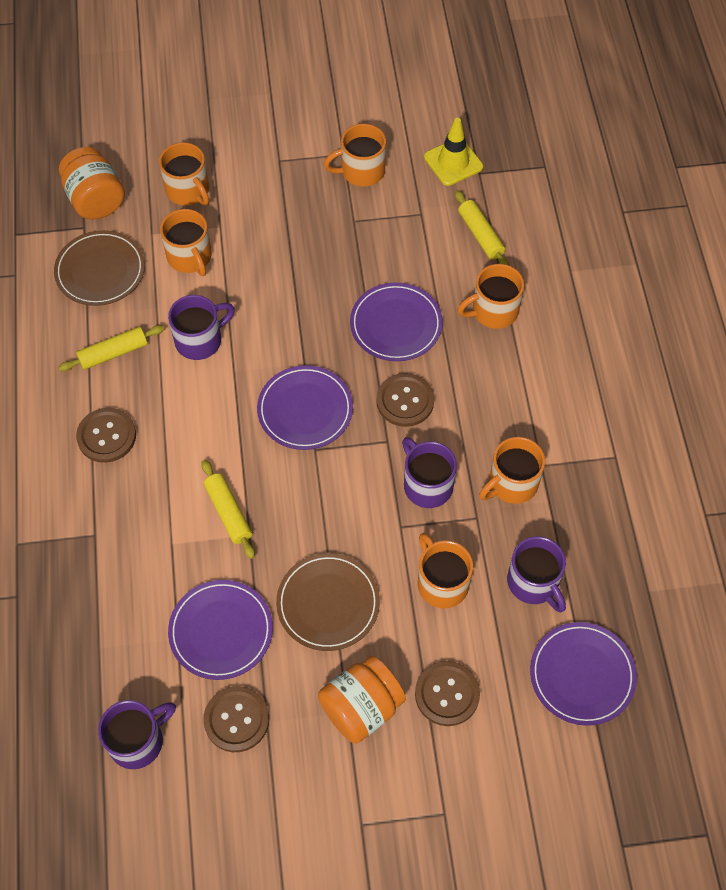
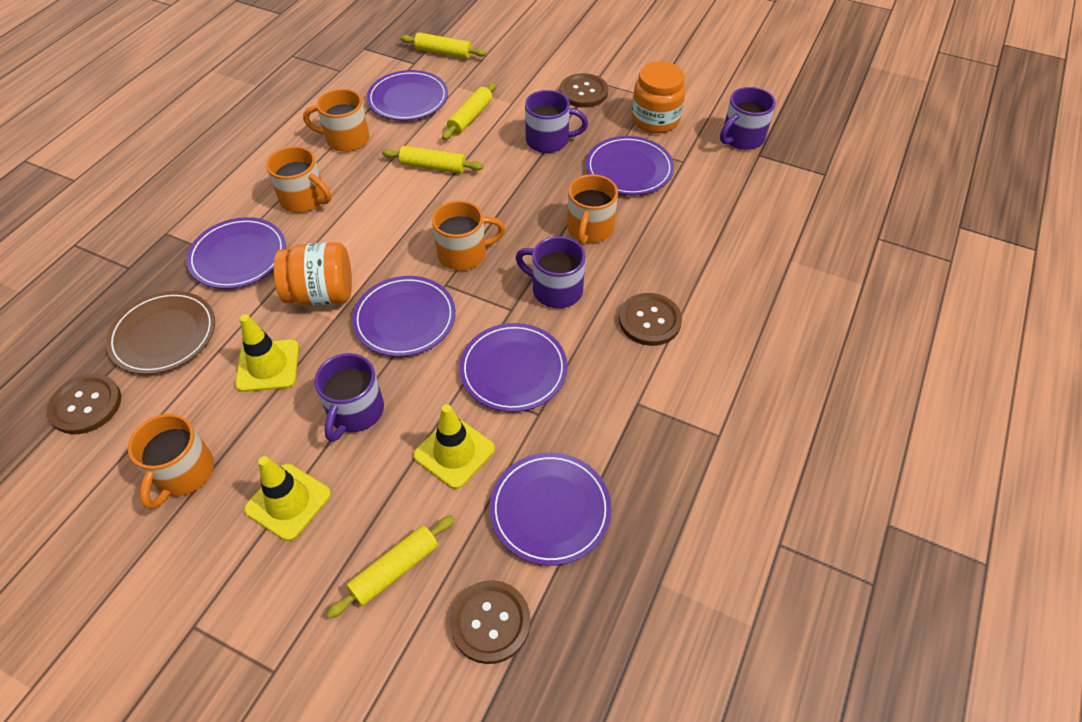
brown plate: 2 -> 1
orange mug: 6 -> 5
purple plate: 4 -> 6
yellow rolling pin: 3 -> 4
yellow traffic cone: 1 -> 3

